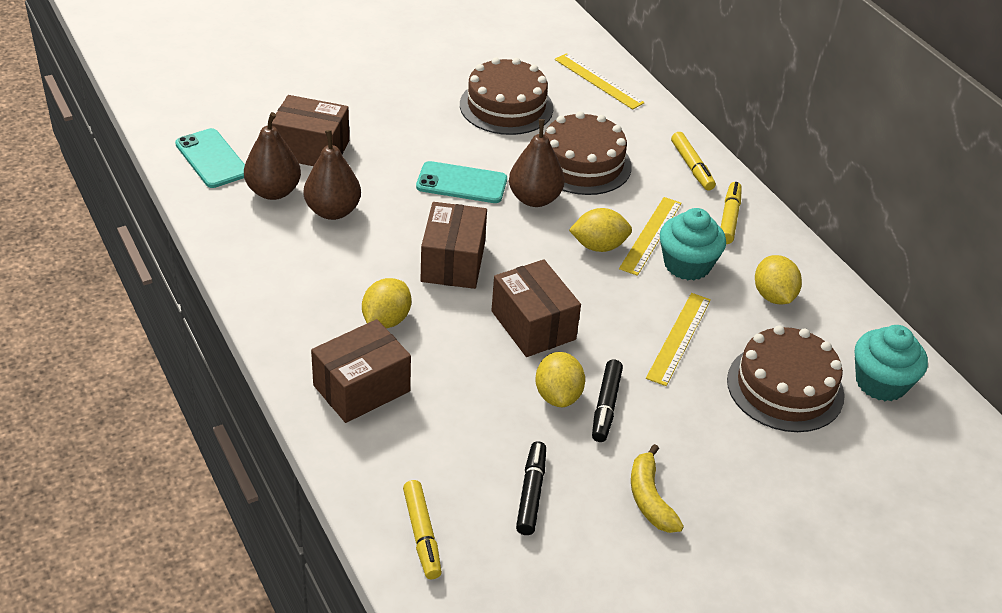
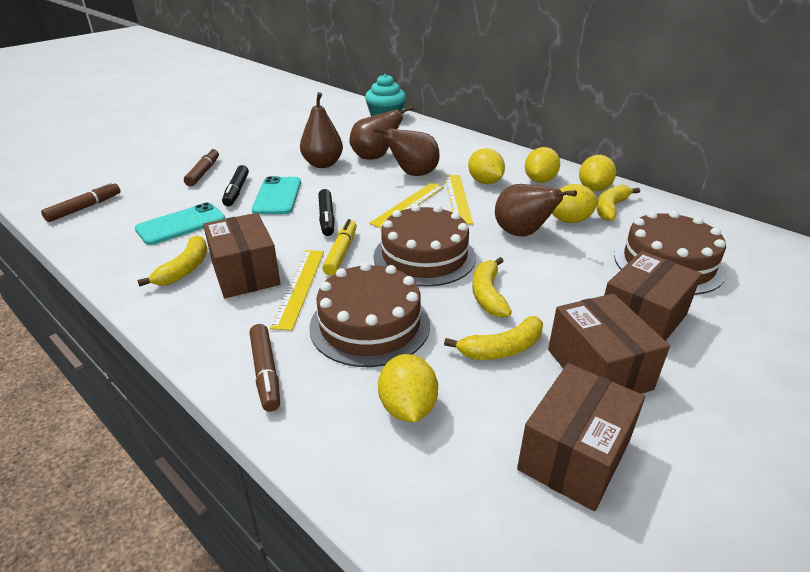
brown marker: 0 -> 3
brown pear: 3 -> 4
turquoise cupcake: 2 -> 1
yellow banana: 1 -> 4
yellow lemon: 4 -> 5
yellow marker: 3 -> 1

